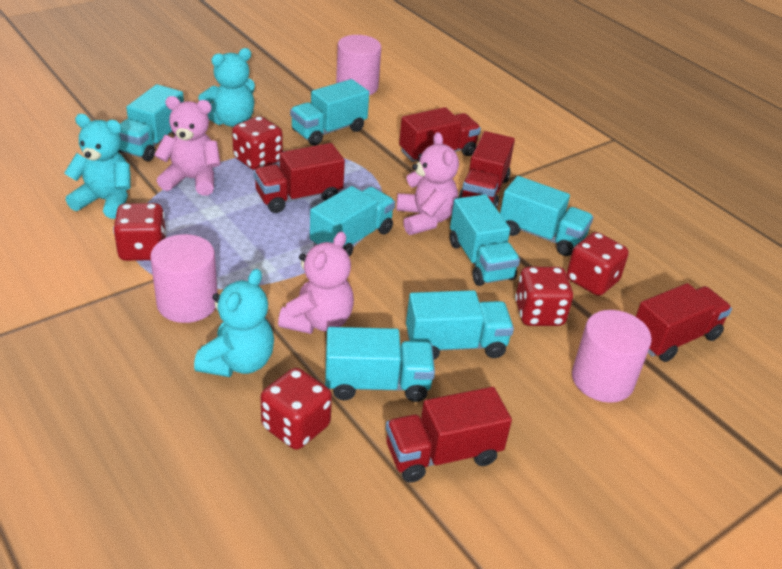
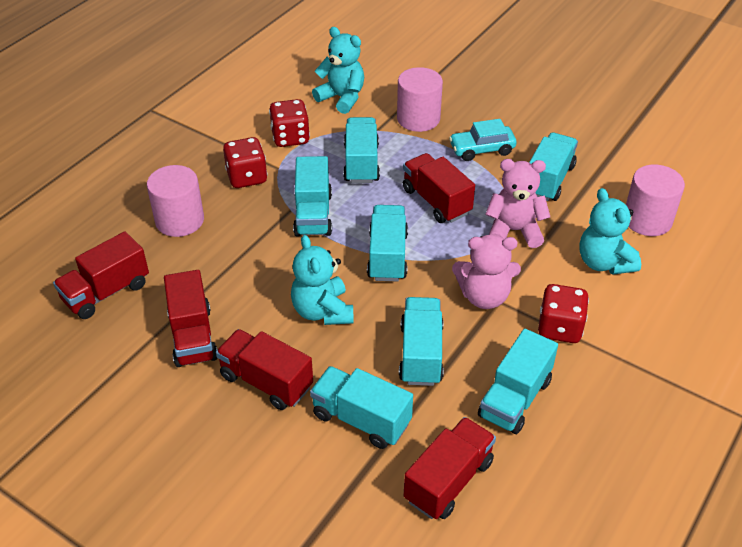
pink teddy bear: 3 -> 2
red dice: 5 -> 3
turquoise car: 0 -> 1

